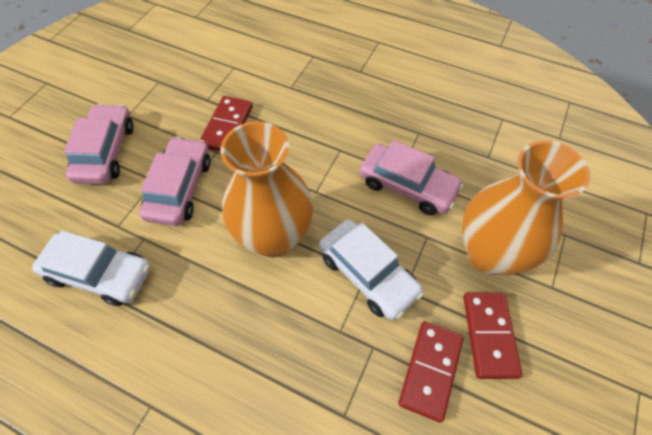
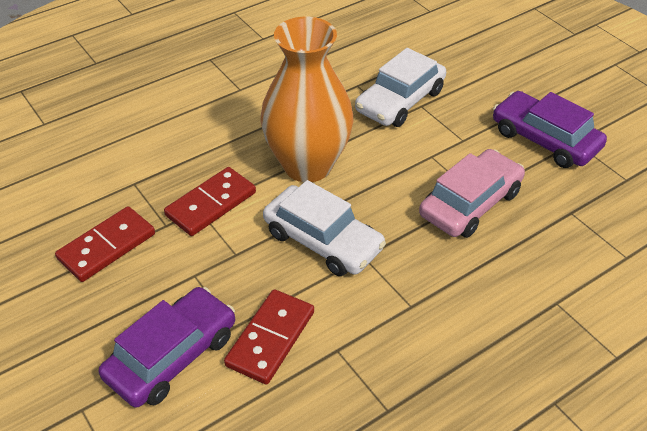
orange vase: 2 -> 1
pink car: 3 -> 1
purple car: 0 -> 2

